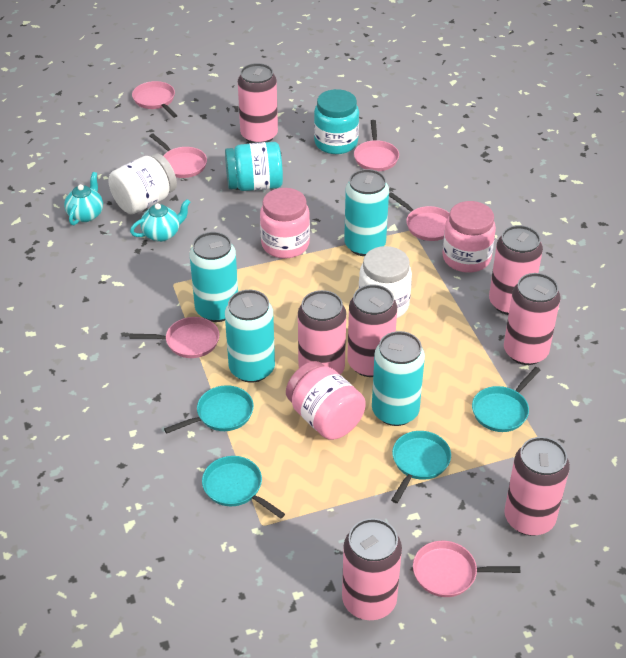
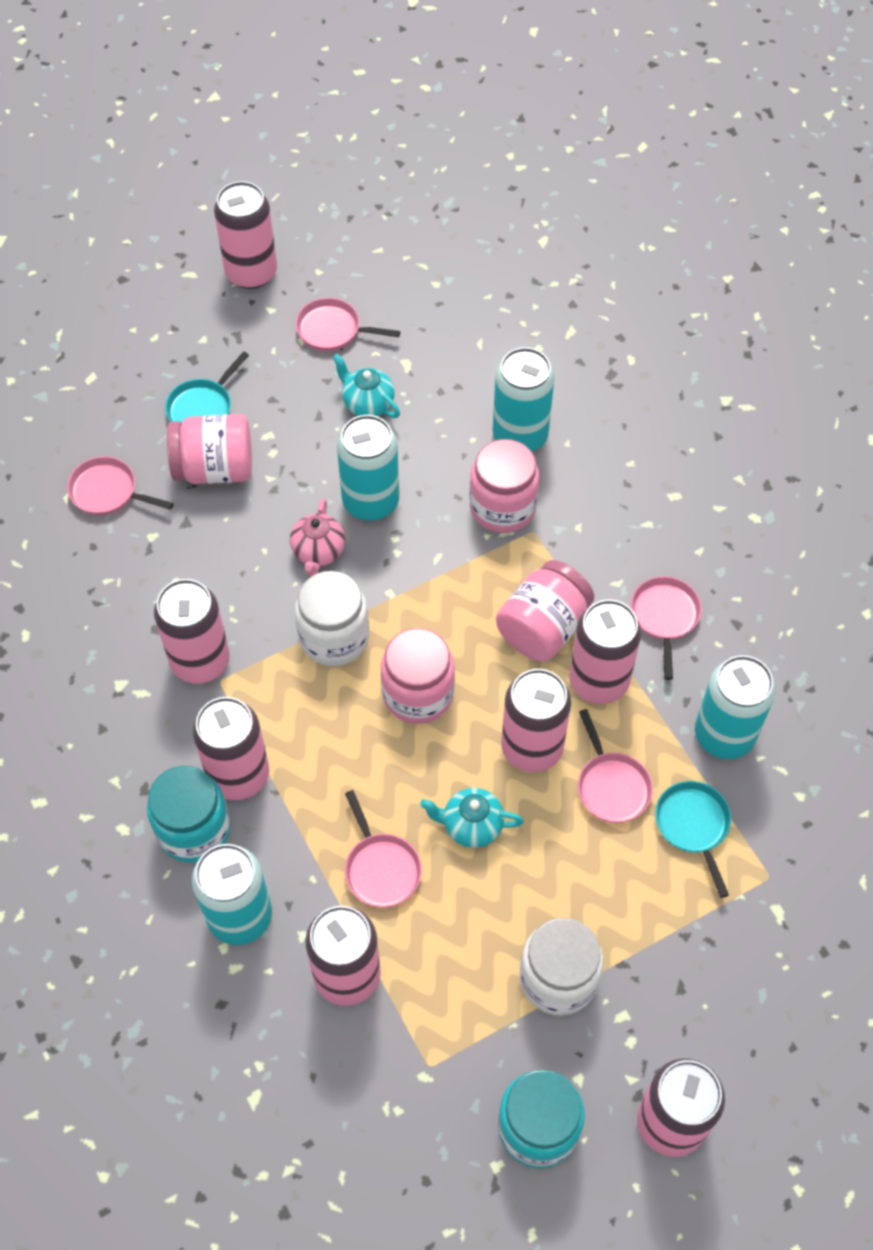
pink jar: 3 -> 4
pink pan: 6 -> 5
pink teapot: 0 -> 1
turquoise pan: 4 -> 2

